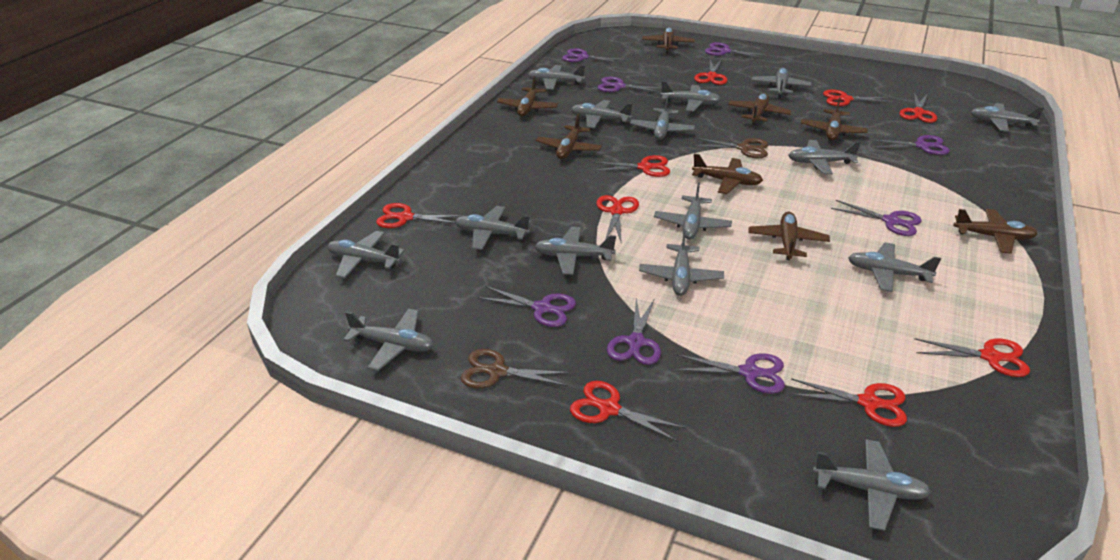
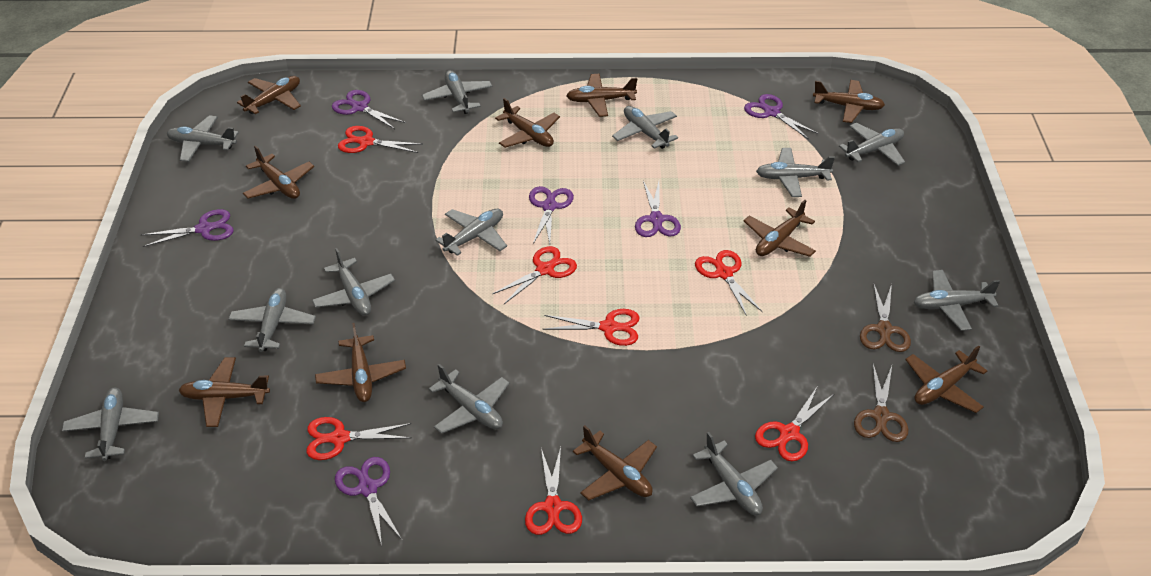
brown plane: 8 -> 10
grey plane: 15 -> 12
purple scissors: 8 -> 6
red scissors: 9 -> 7

